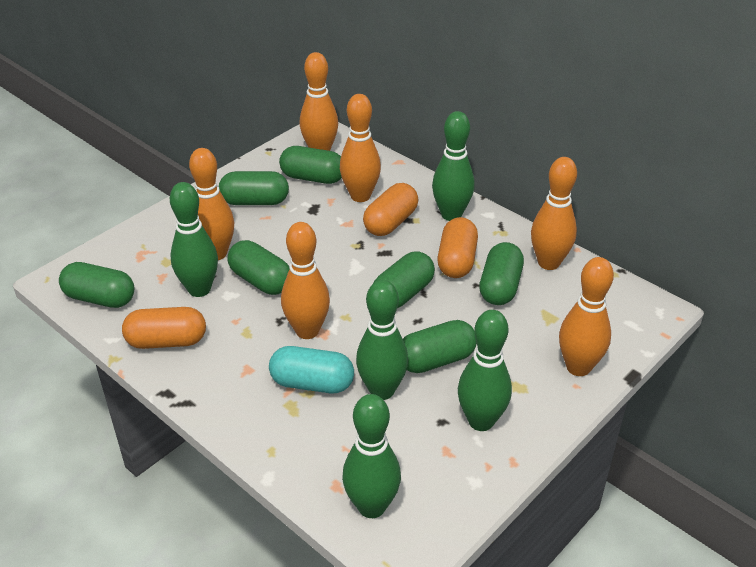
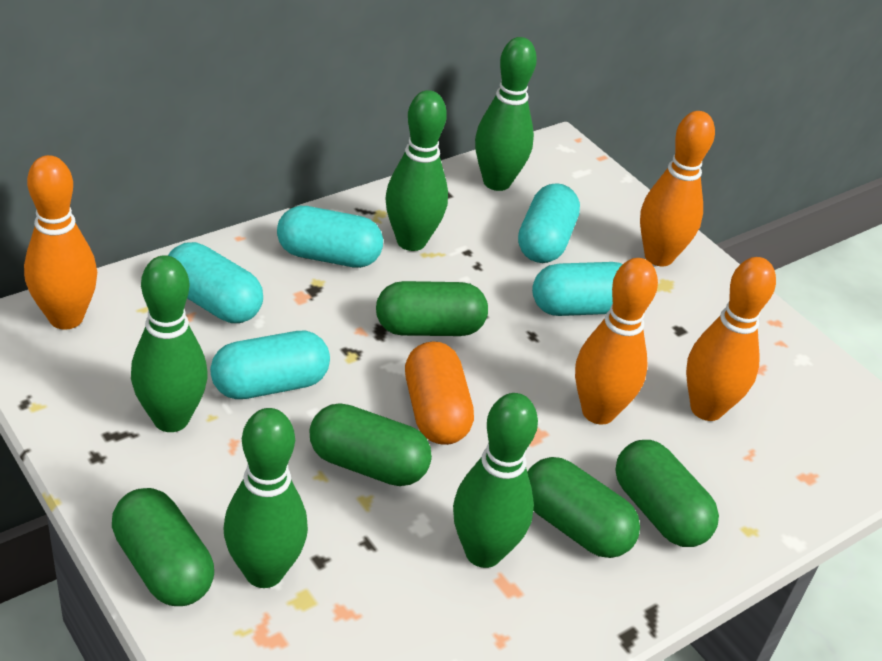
green capsule: 7 -> 5
orange bowling pin: 6 -> 4
orange capsule: 3 -> 1
turquoise capsule: 1 -> 5

